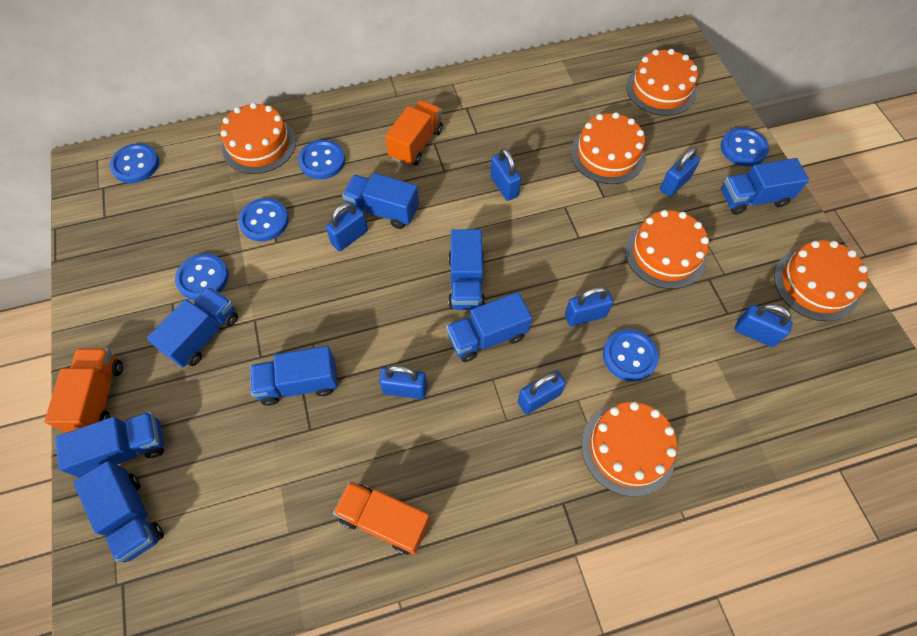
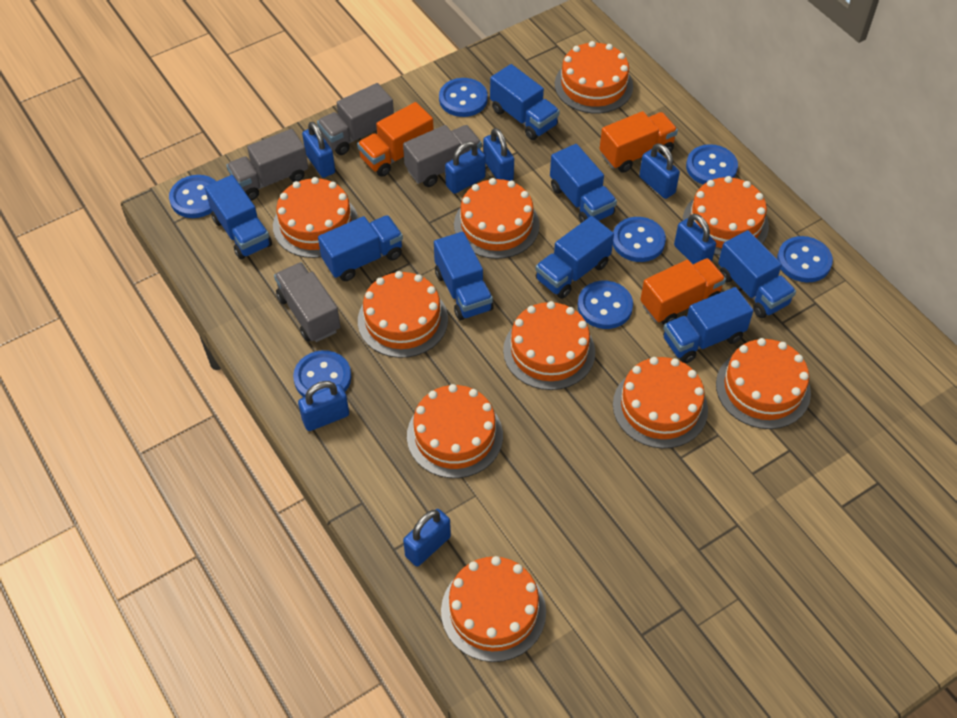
blue button: 6 -> 7
grey truck: 0 -> 4
orange cake: 6 -> 10

